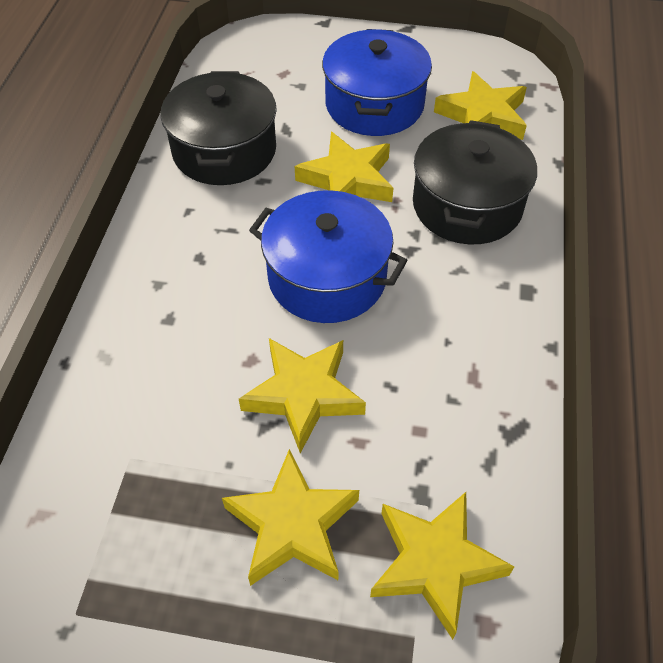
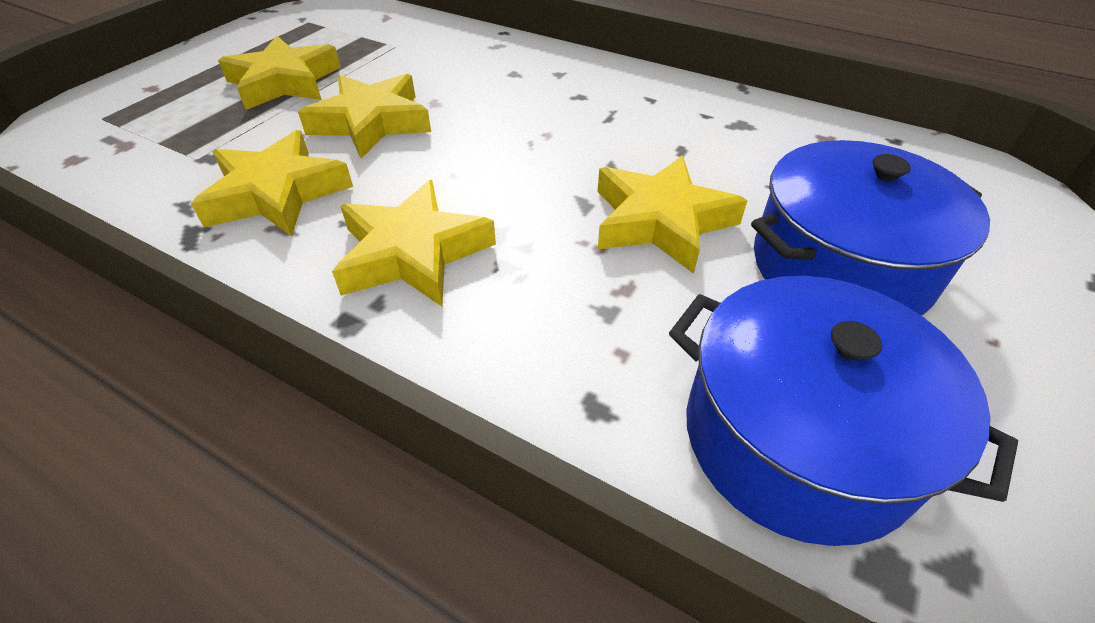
black pot: 2 -> 0

